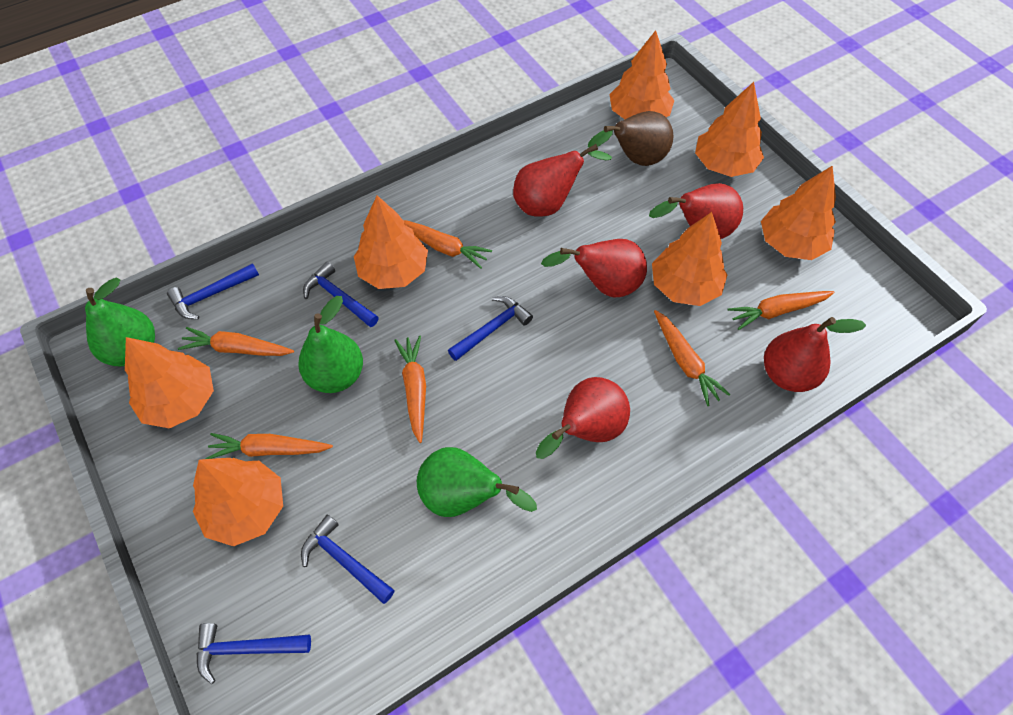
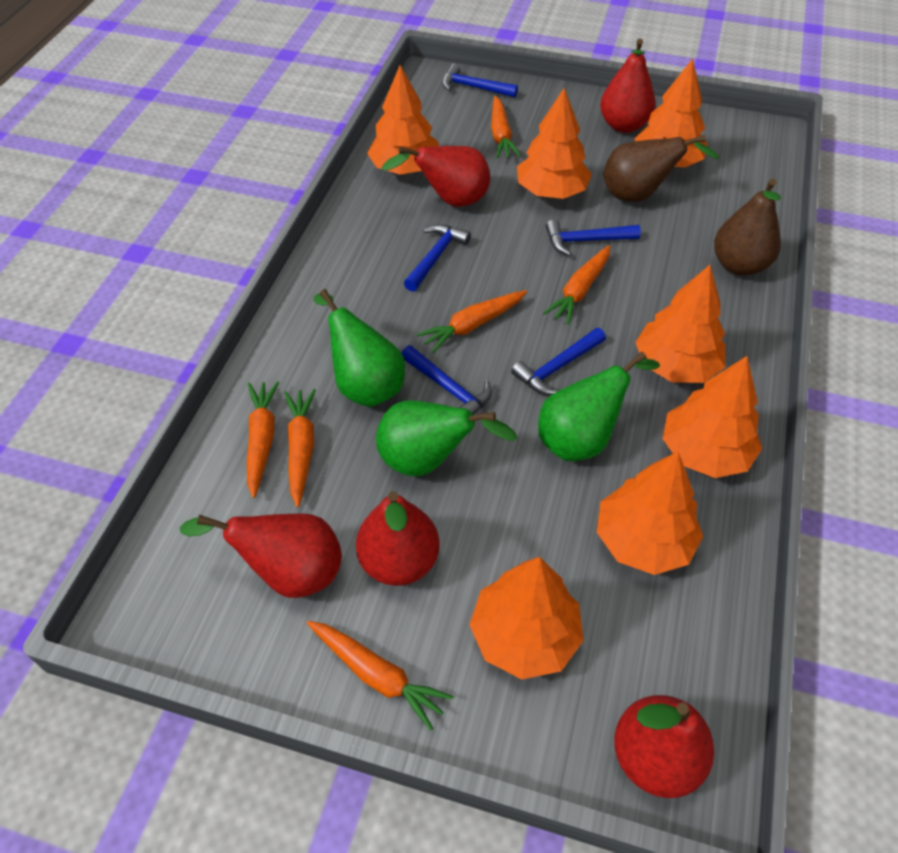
brown pear: 1 -> 2

